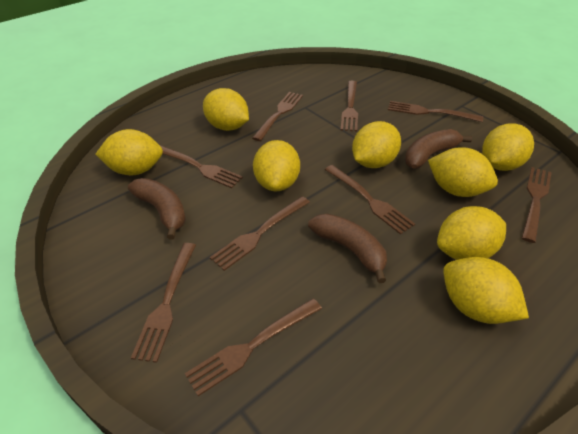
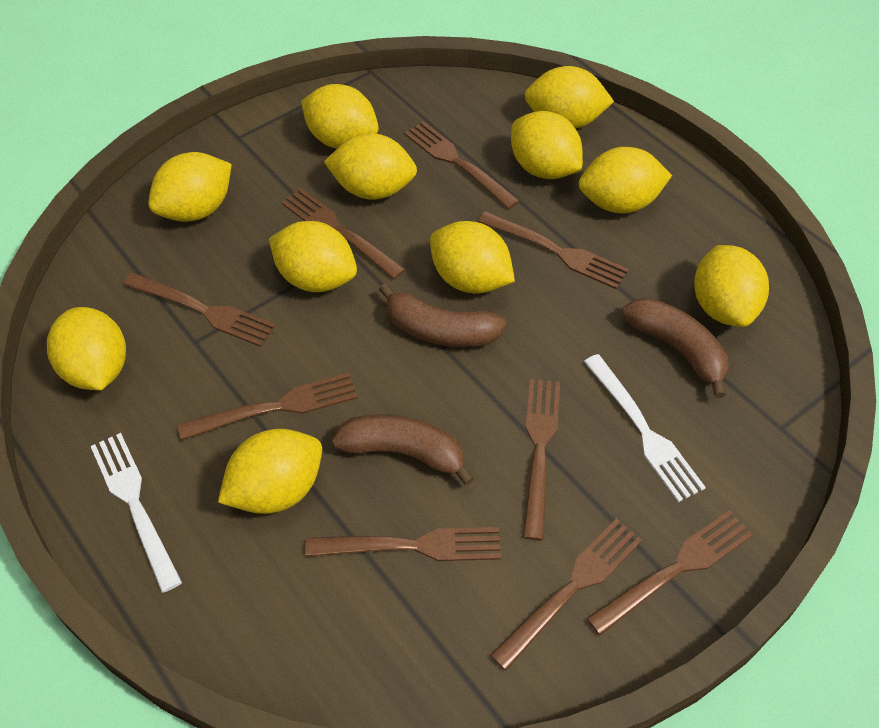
white fork: 0 -> 2
yellow lemon: 8 -> 11

